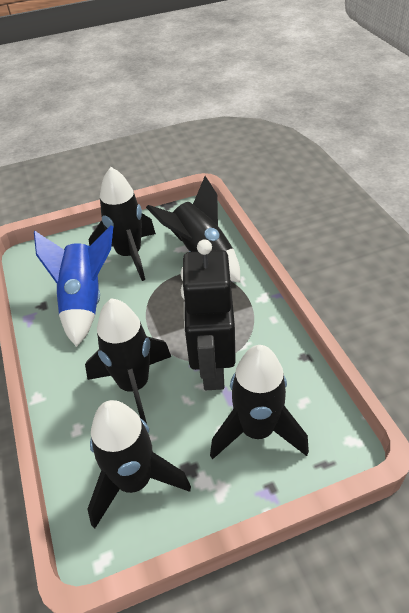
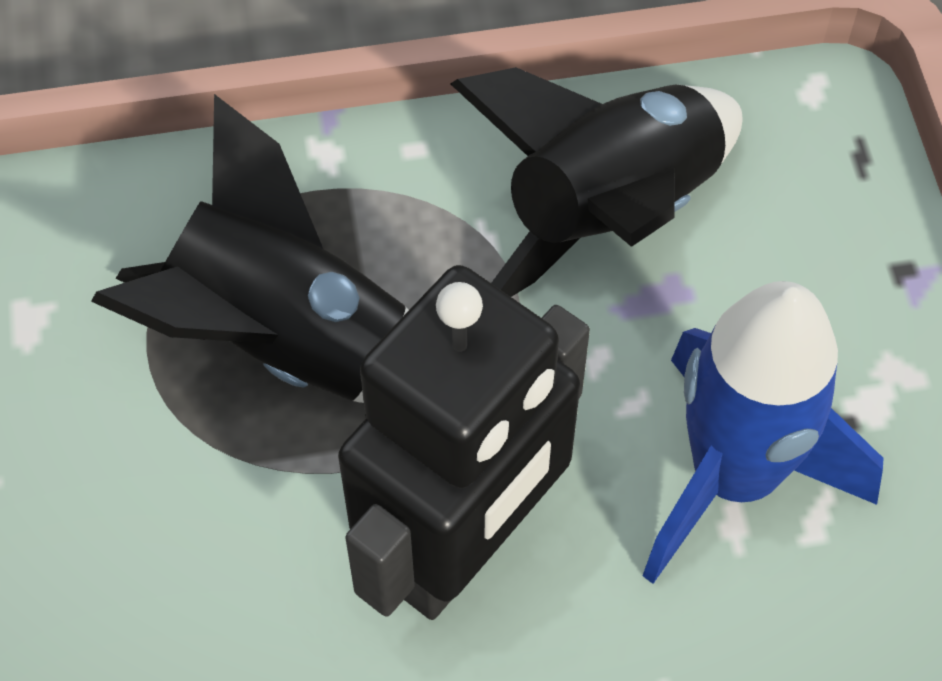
black rocket: 5 -> 2

